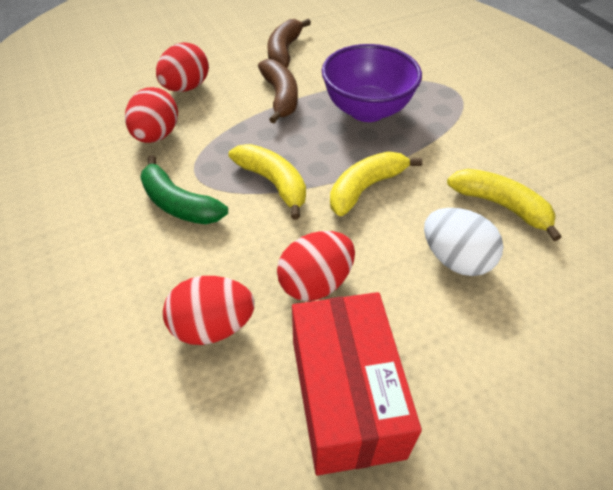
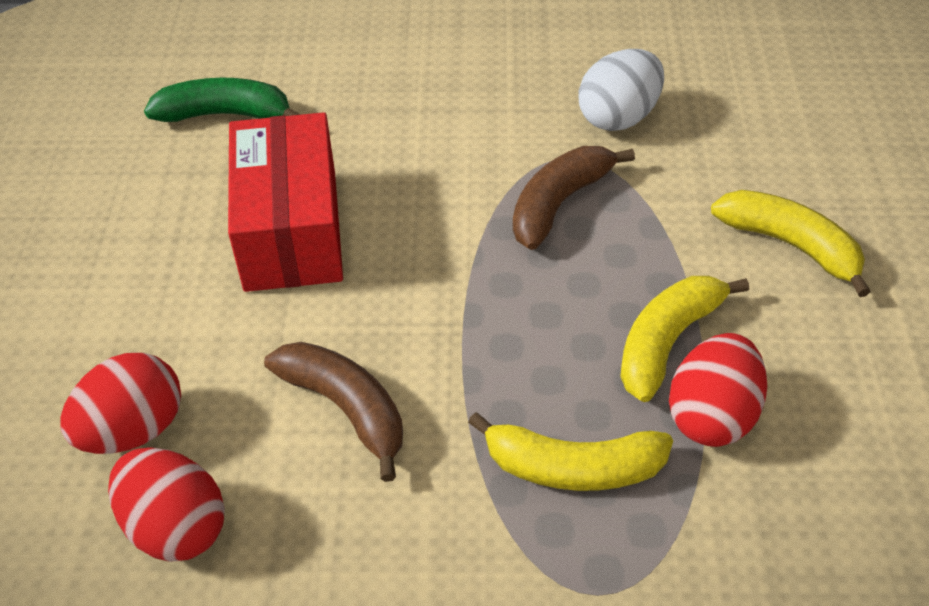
purple bowl: 1 -> 0
red egg: 4 -> 3

